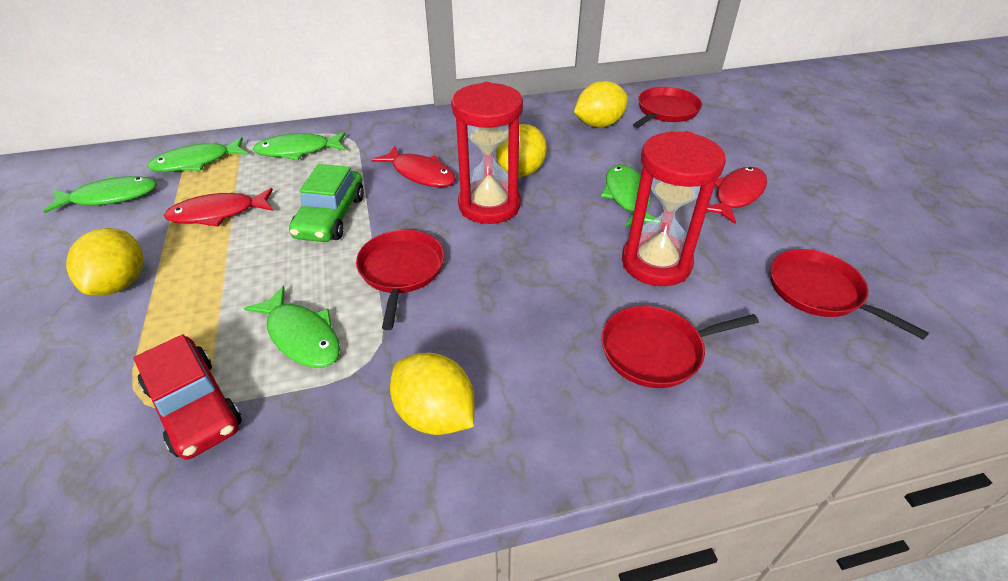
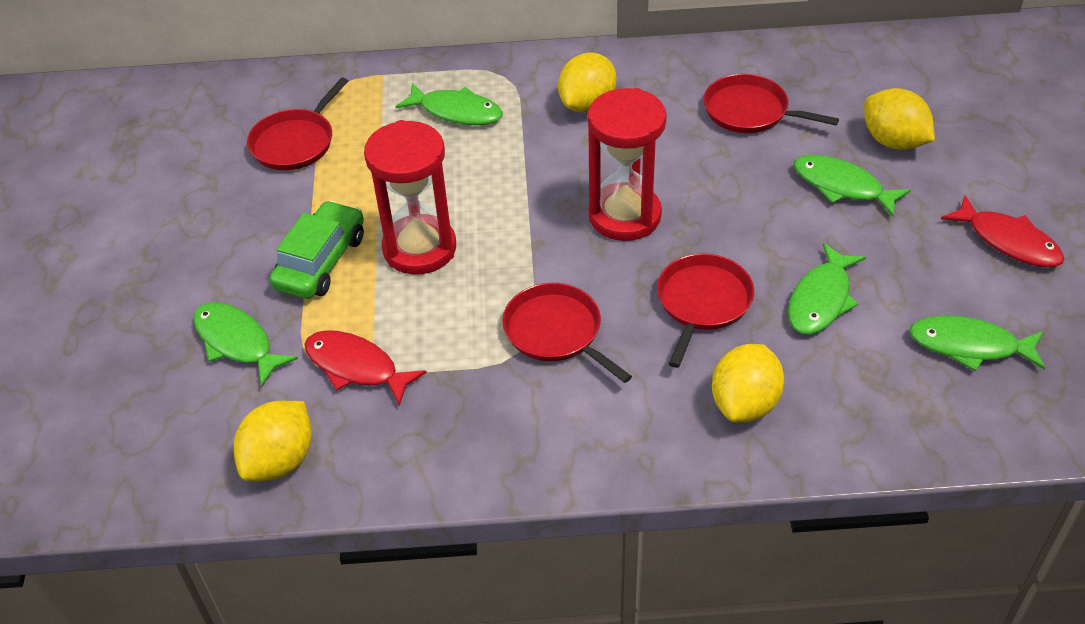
red car: 1 -> 0
red fish: 3 -> 2

